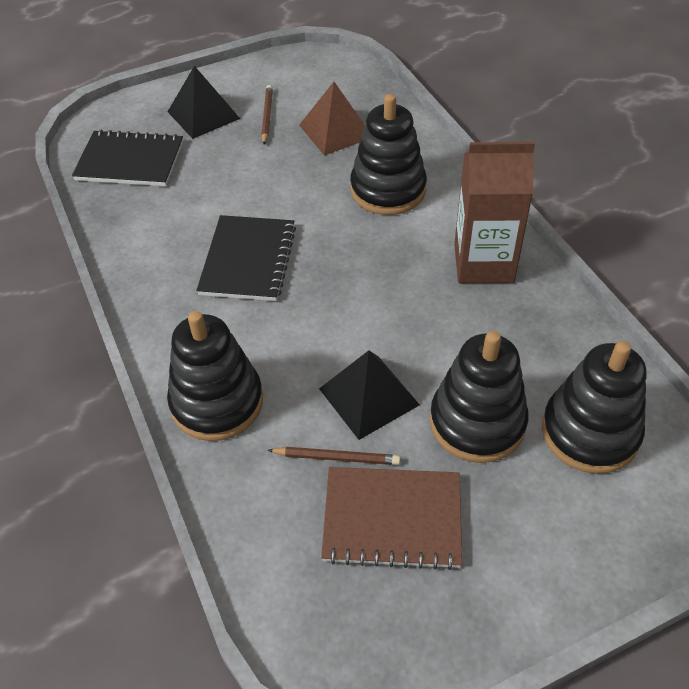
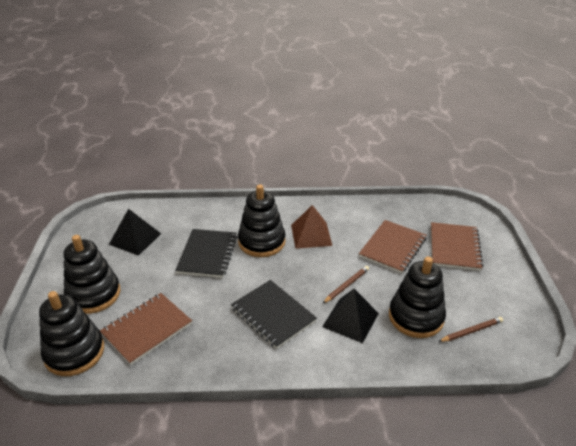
brown carton: 1 -> 0
brown notebook: 1 -> 3

